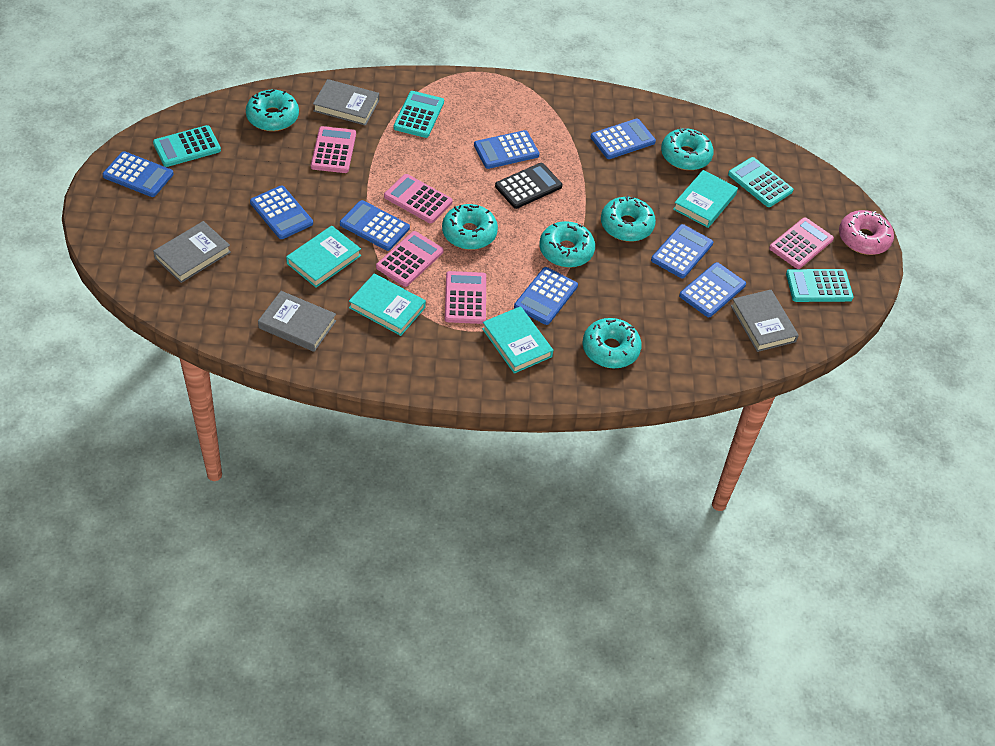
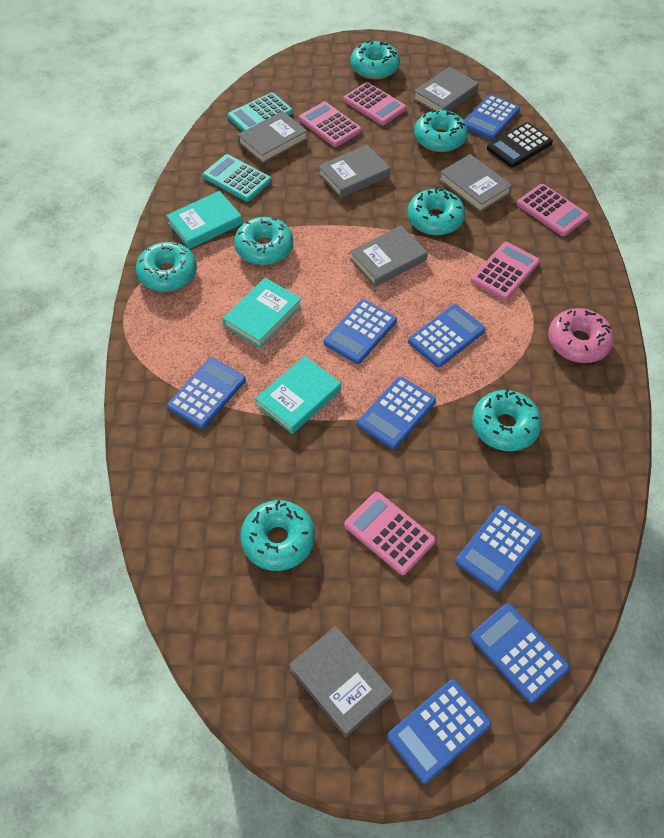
grey book: 4 -> 6
turquoise book: 4 -> 3
turquoise calculator: 4 -> 2
turquoise donut: 6 -> 7

